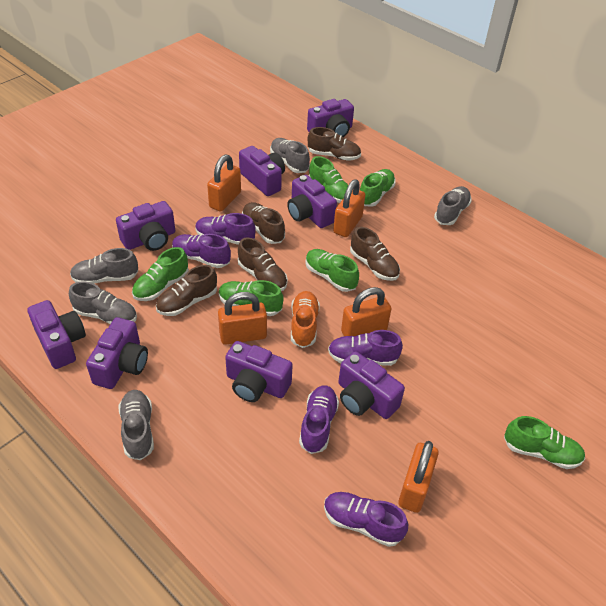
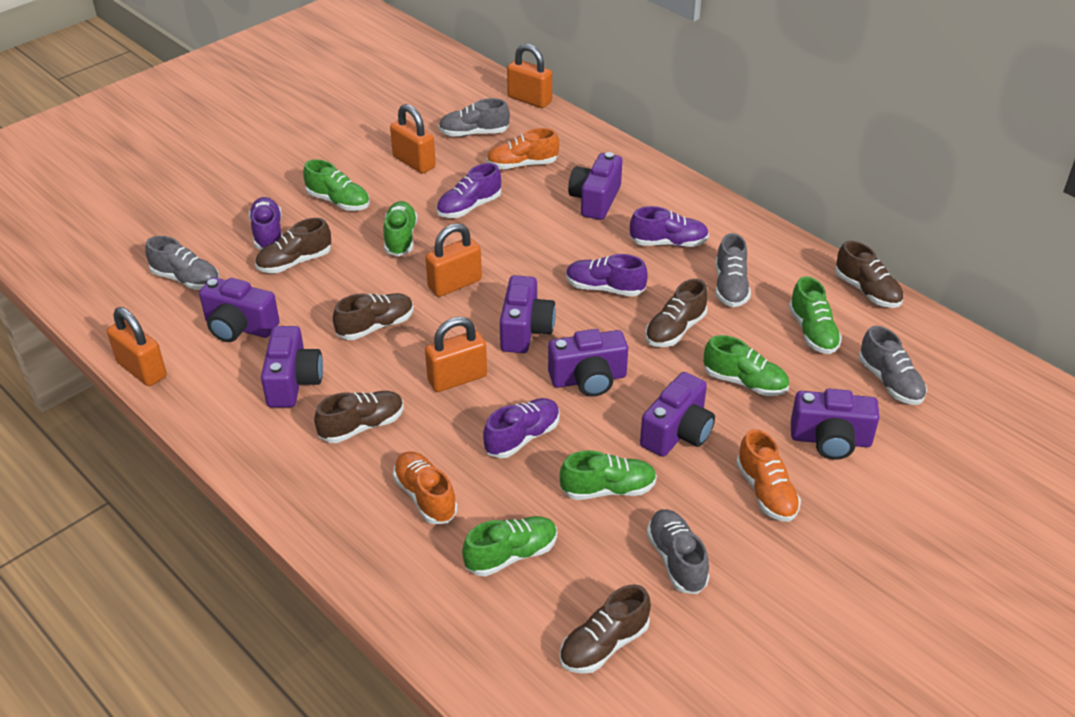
brown shoe: 5 -> 6
orange shoe: 1 -> 3
purple camera: 8 -> 7

